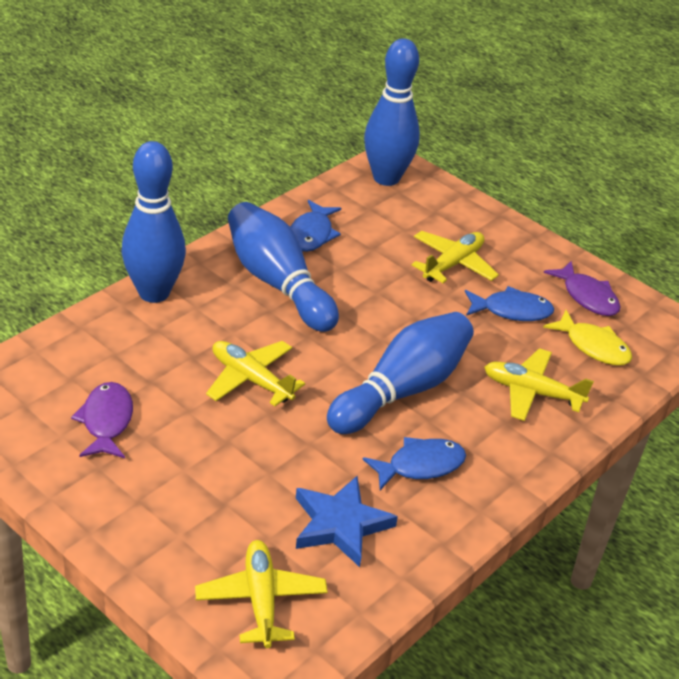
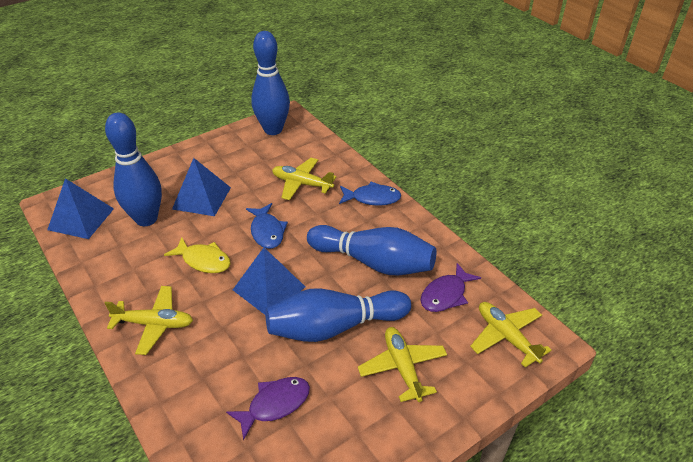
blue fish: 3 -> 2
blue pyramid: 0 -> 3
blue star: 1 -> 0

